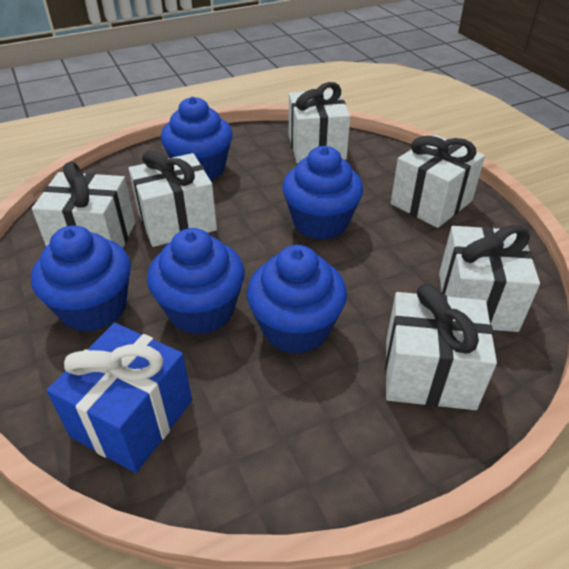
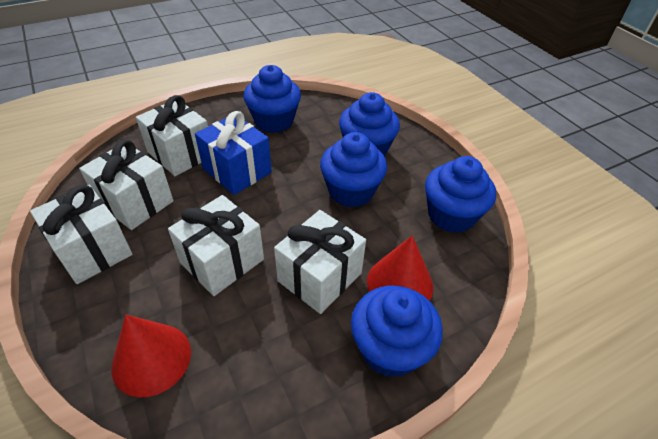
red cone: 0 -> 2
white gift: 6 -> 5

